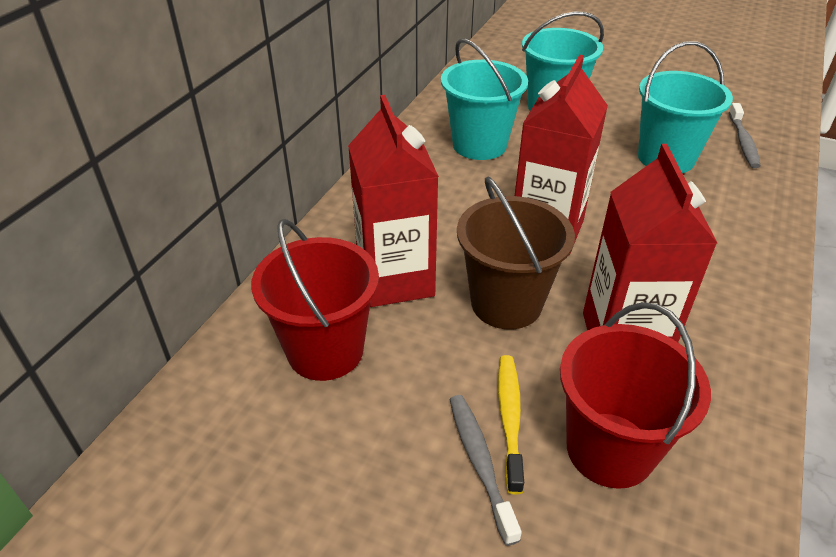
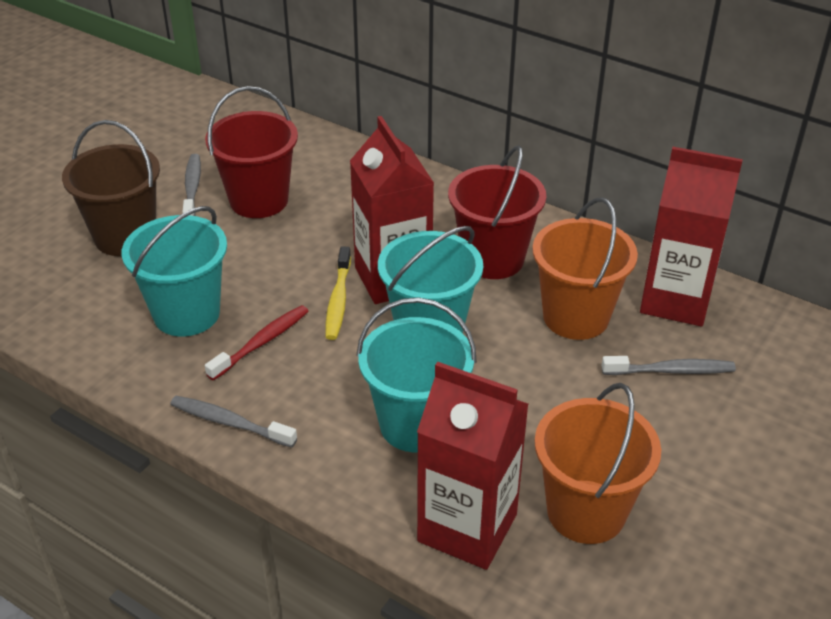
grey toothbrush: 2 -> 3
orange bucket: 0 -> 2
red toothbrush: 0 -> 1

